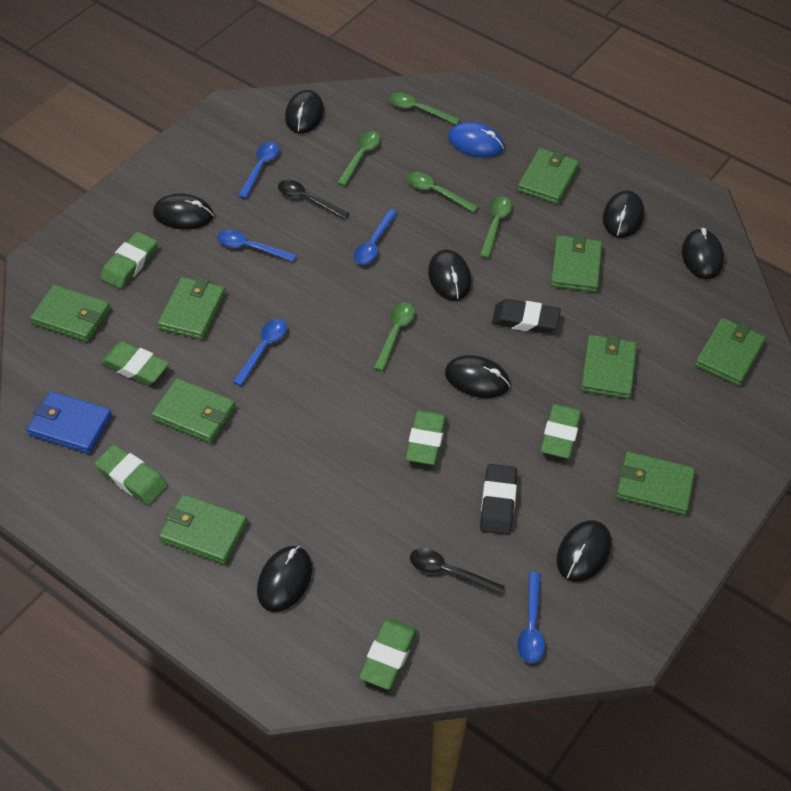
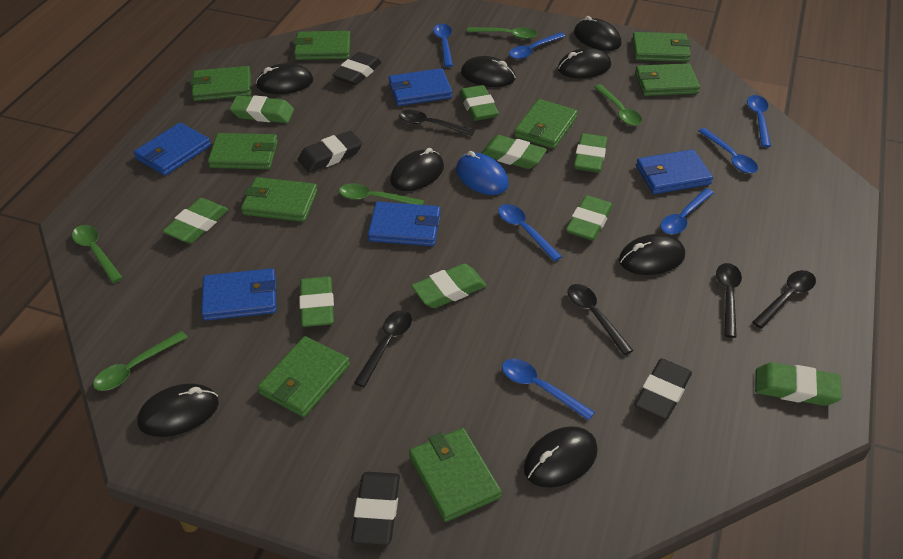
black eraser: 2 -> 4
black spoon: 2 -> 5
blue spoon: 5 -> 7
blue wallet: 1 -> 5
green eraser: 6 -> 9

